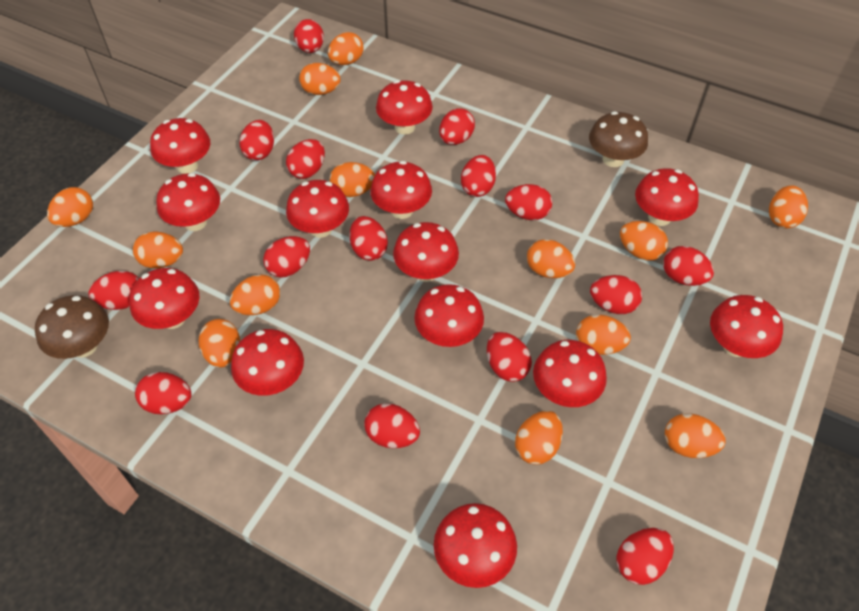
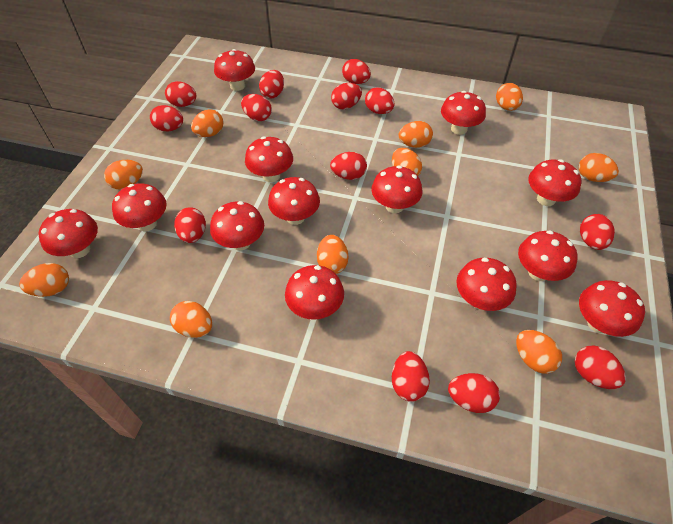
brown mushroom: 2 -> 0
orange egg: 13 -> 10
red egg: 15 -> 13

